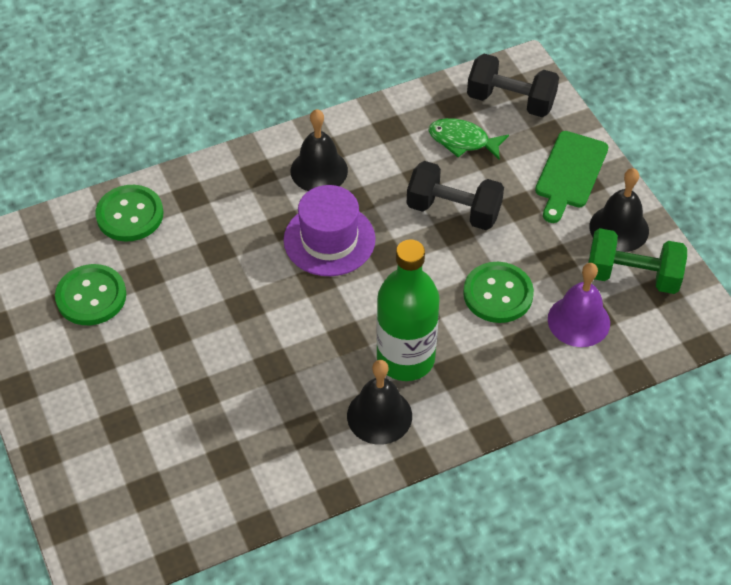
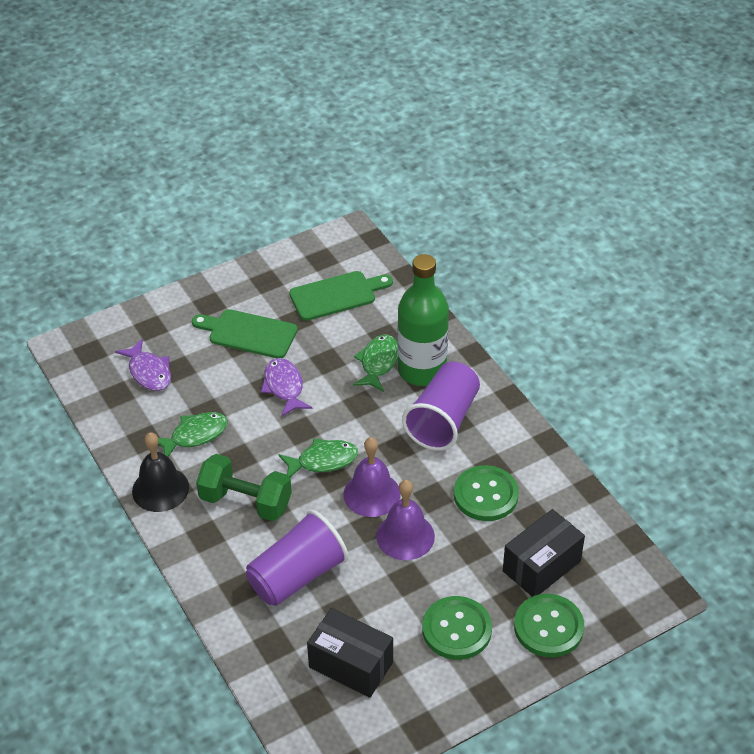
black bell: 3 -> 1
black box: 0 -> 2
black dumbbell: 2 -> 0
green cutting board: 1 -> 2
green fish: 1 -> 3
purple bell: 1 -> 2
purple cup: 0 -> 2
purple fish: 0 -> 2
purple hat: 1 -> 0

